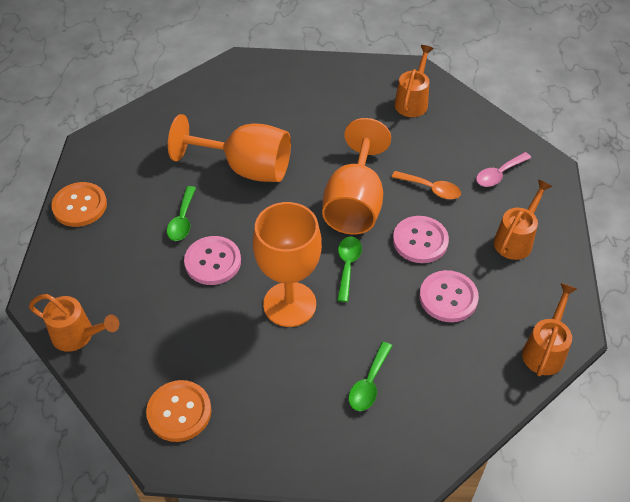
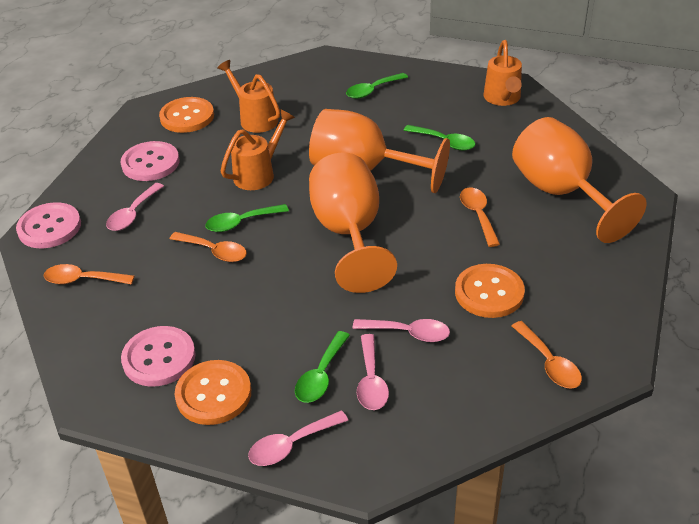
green spoon: 3 -> 4
orange button: 2 -> 3
orange spoon: 1 -> 4
orange watering can: 4 -> 3
pink spoon: 1 -> 4

